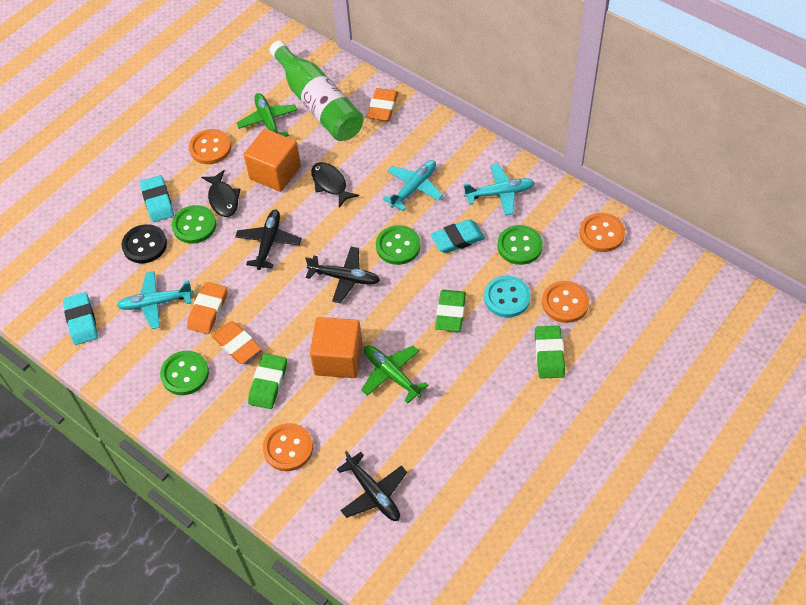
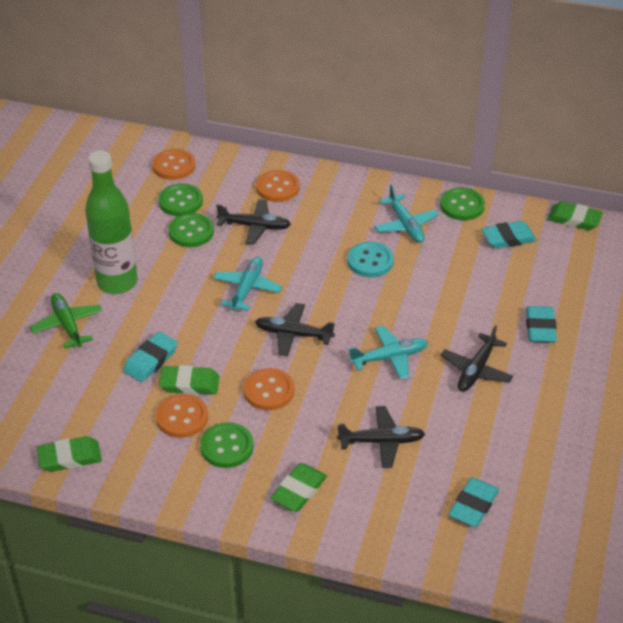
black button: 1 -> 0
black fish: 2 -> 0
black plane: 3 -> 4
green eraser: 3 -> 4
green plane: 2 -> 1
orange cube: 2 -> 0
orange eraser: 3 -> 0
turquoise eraser: 3 -> 4

